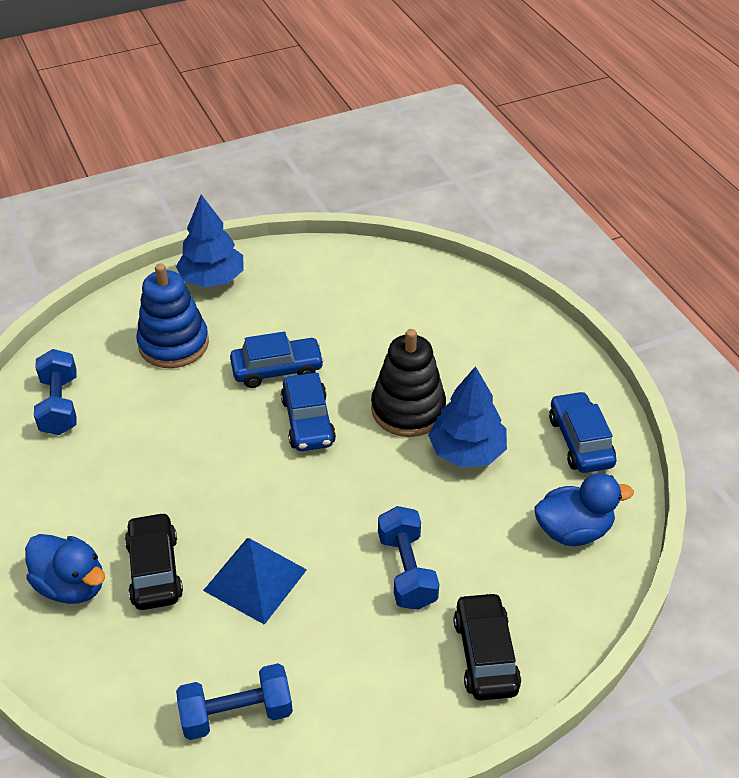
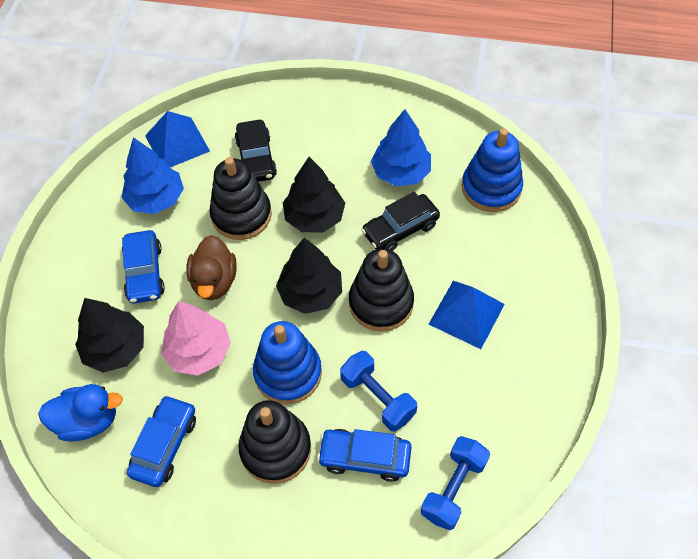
black stacking toy: 1 -> 3
black tree: 0 -> 3
blue duck: 2 -> 1
blue dumbbell: 3 -> 2
blue pyramid: 1 -> 2
blue stacking toy: 1 -> 2
brown duck: 0 -> 1
pink tree: 0 -> 1

